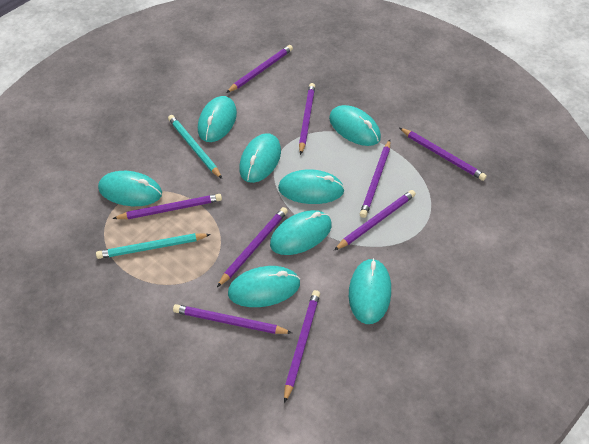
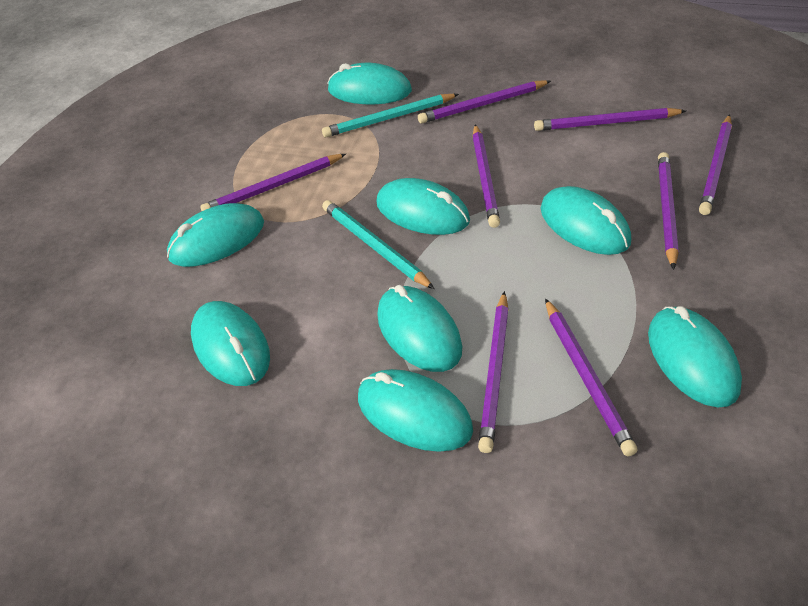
purple pencil: 9 -> 8

